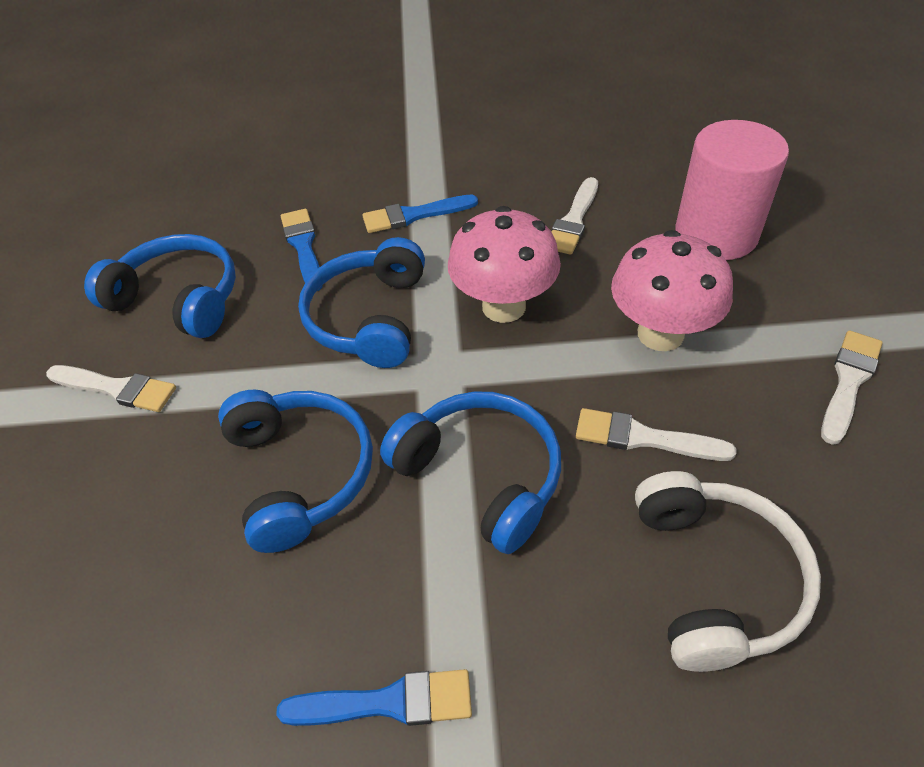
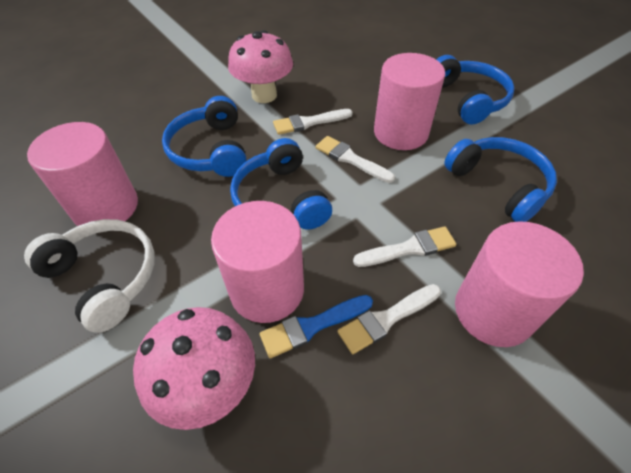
blue brush: 3 -> 1
pink cylinder: 1 -> 4

